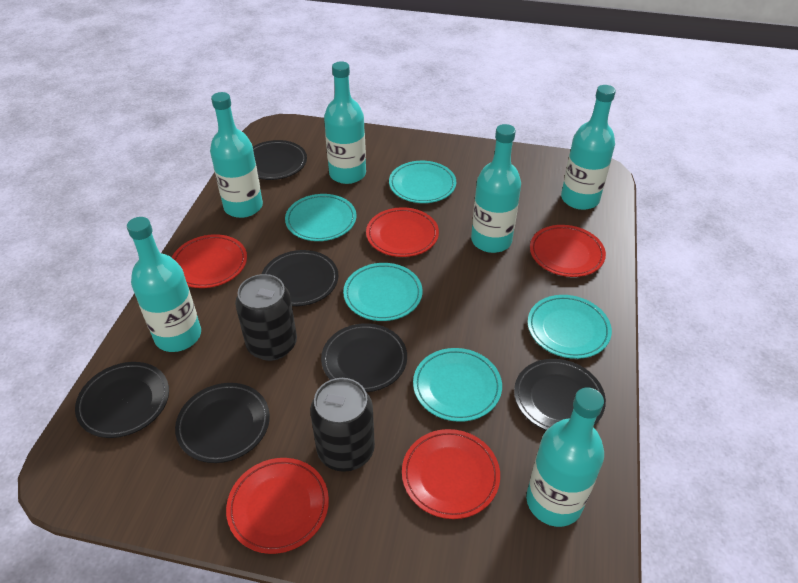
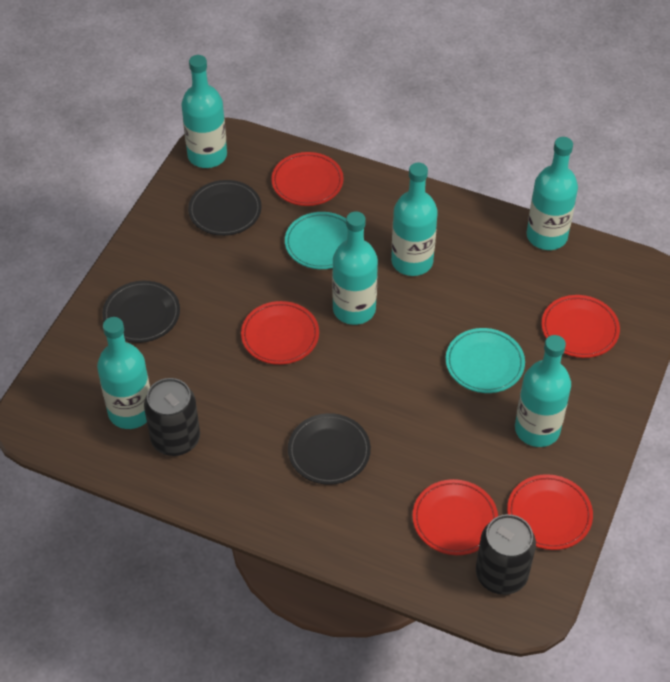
black plate: 6 -> 3
turquoise plate: 5 -> 2

